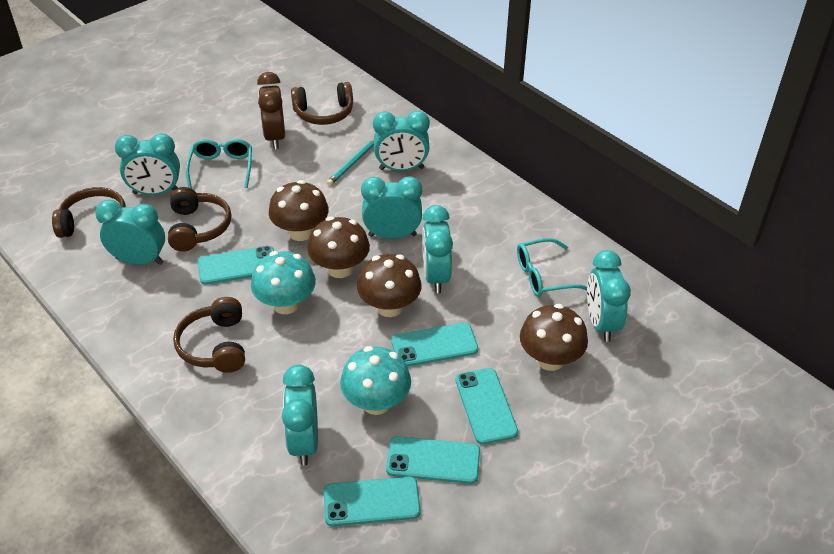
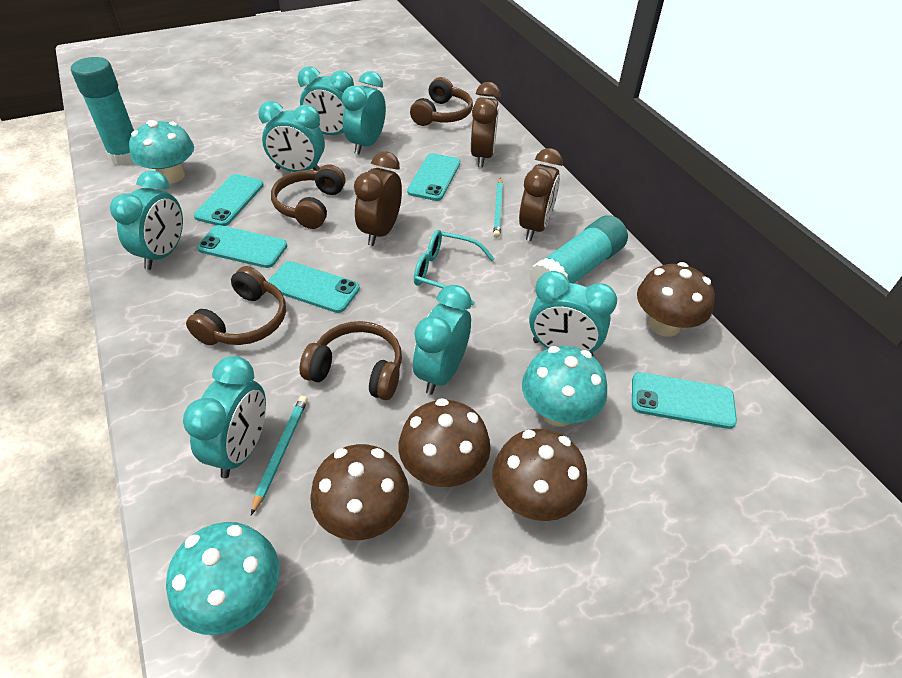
brown clock: 1 -> 3
turquoise glasses: 2 -> 1
turquoise glue stick: 0 -> 2
turquoise mushroom: 2 -> 3
turquoise pencil: 1 -> 2

